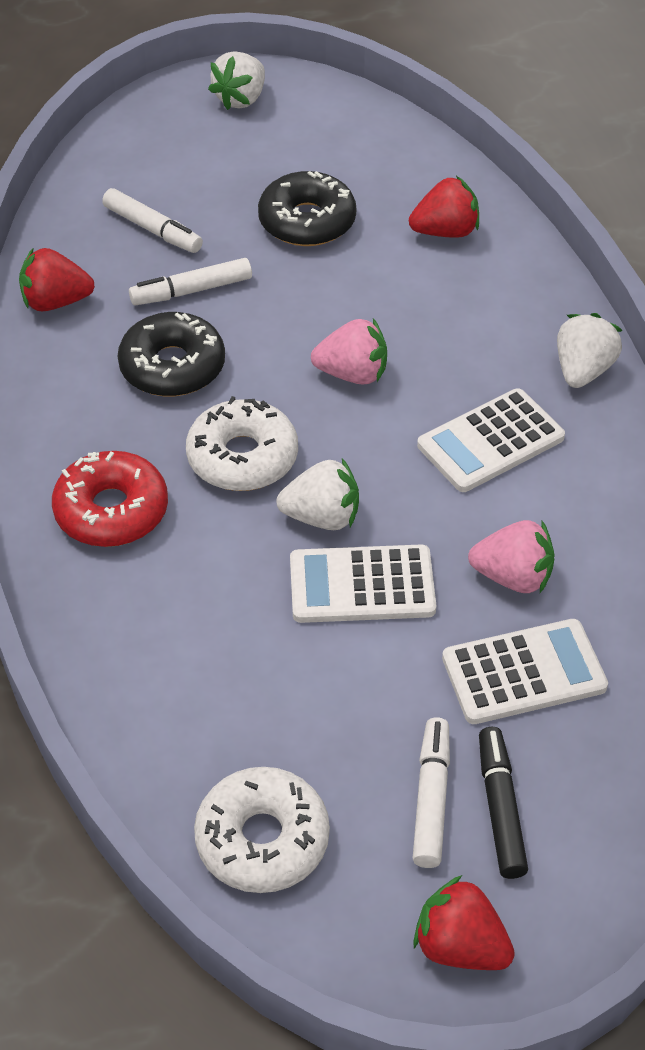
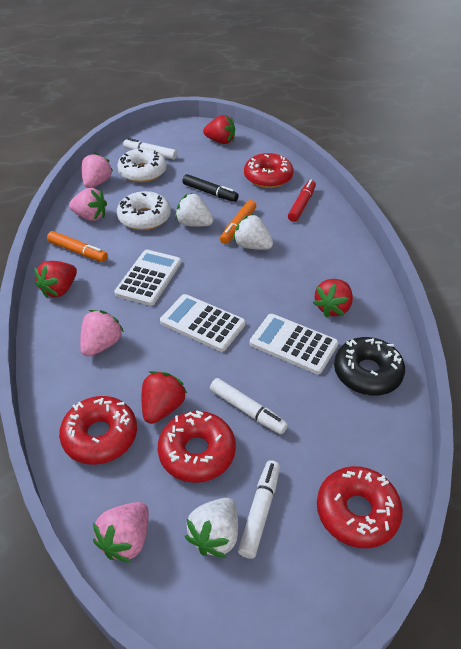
black donut: 2 -> 1
orange marker: 0 -> 2
pink strawberry: 2 -> 4
red donut: 1 -> 4
red marker: 0 -> 1
red strawberry: 3 -> 4

